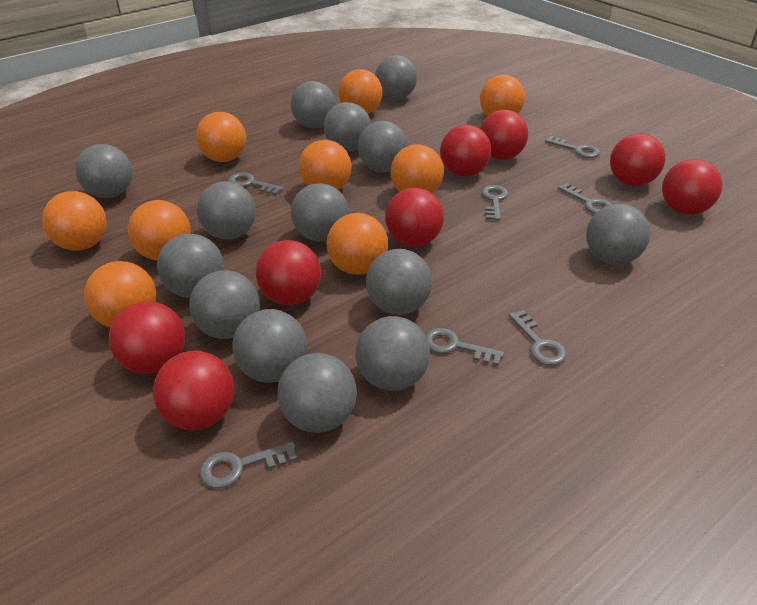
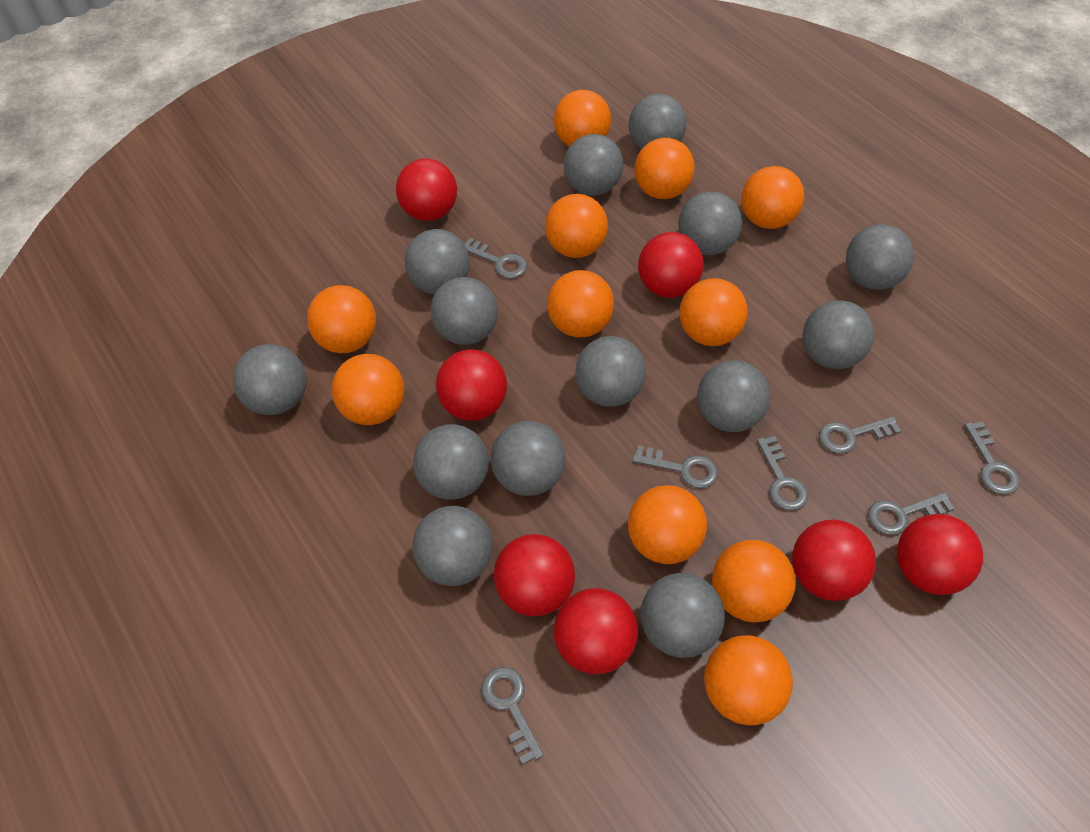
orange ball: 9 -> 11
red ball: 8 -> 7

